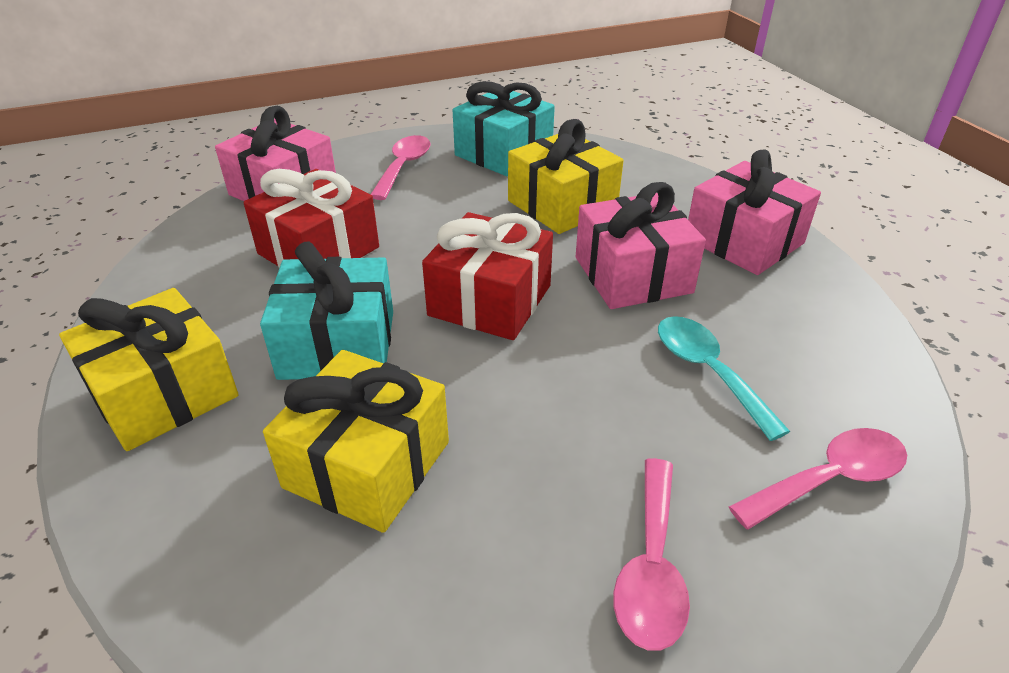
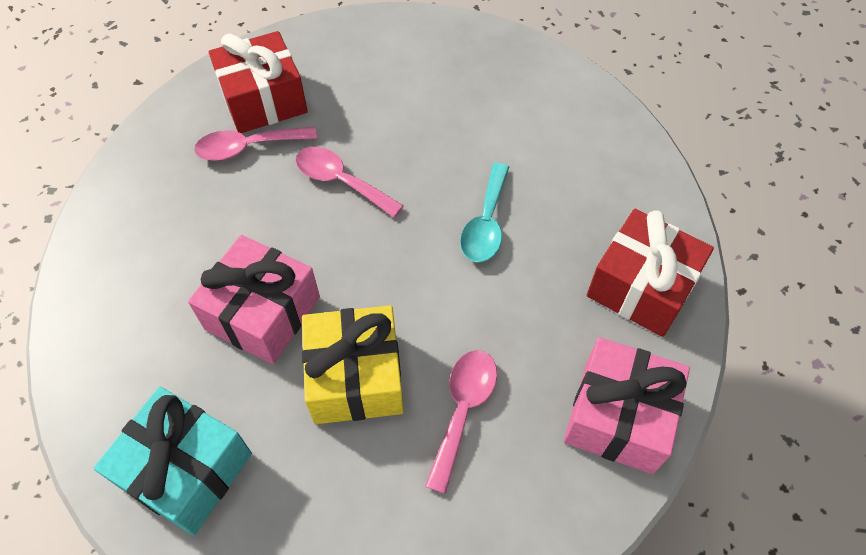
pink gift: 3 -> 2
turquoise gift: 2 -> 1
yellow gift: 3 -> 1

